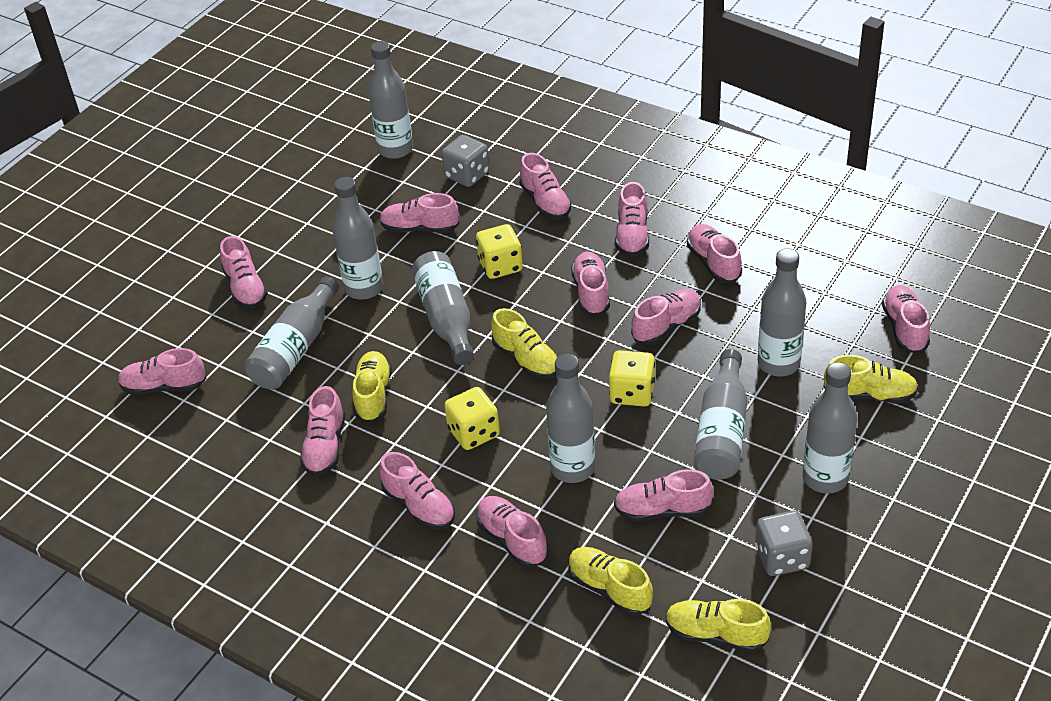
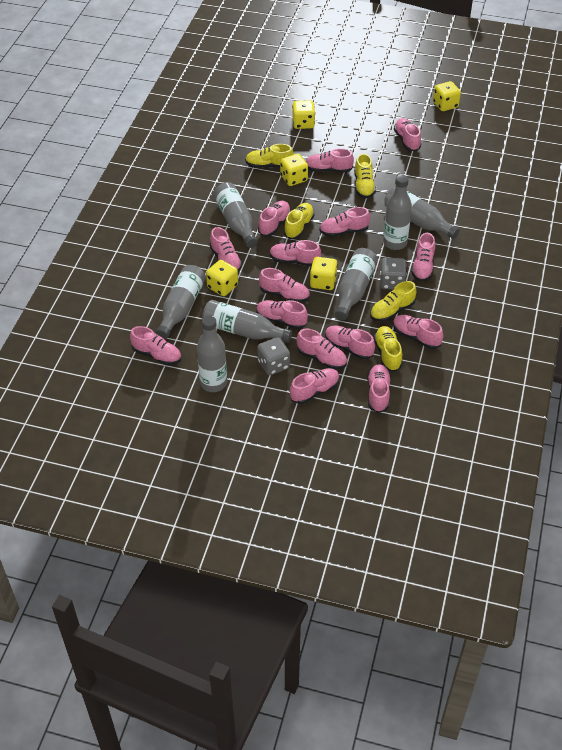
grey bottle: 8 -> 7
pink shoe: 13 -> 15
yellow dice: 3 -> 5

